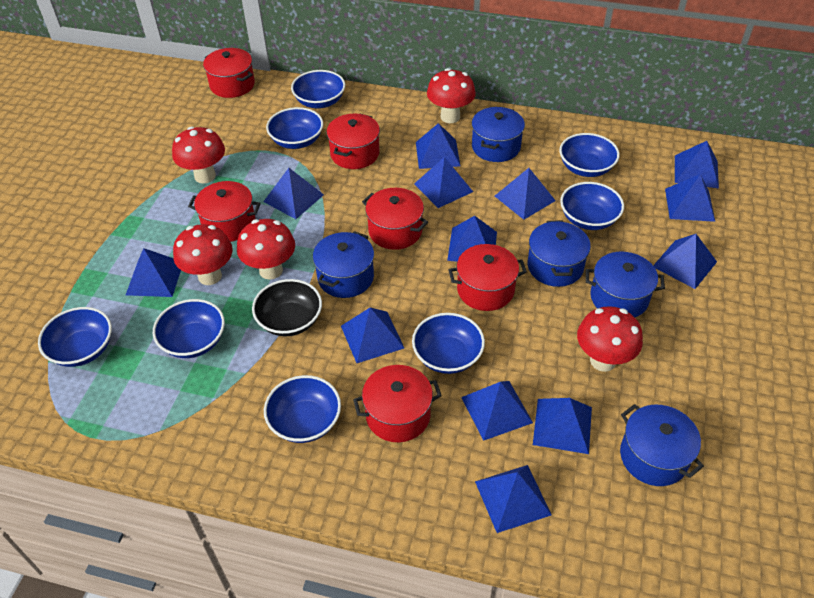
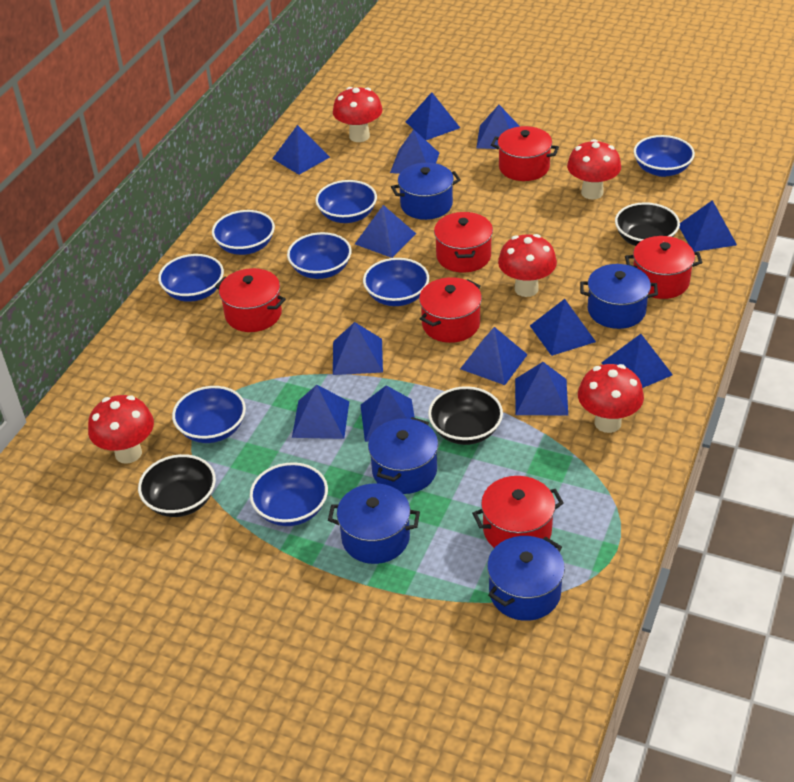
black bowl: 1 -> 3

